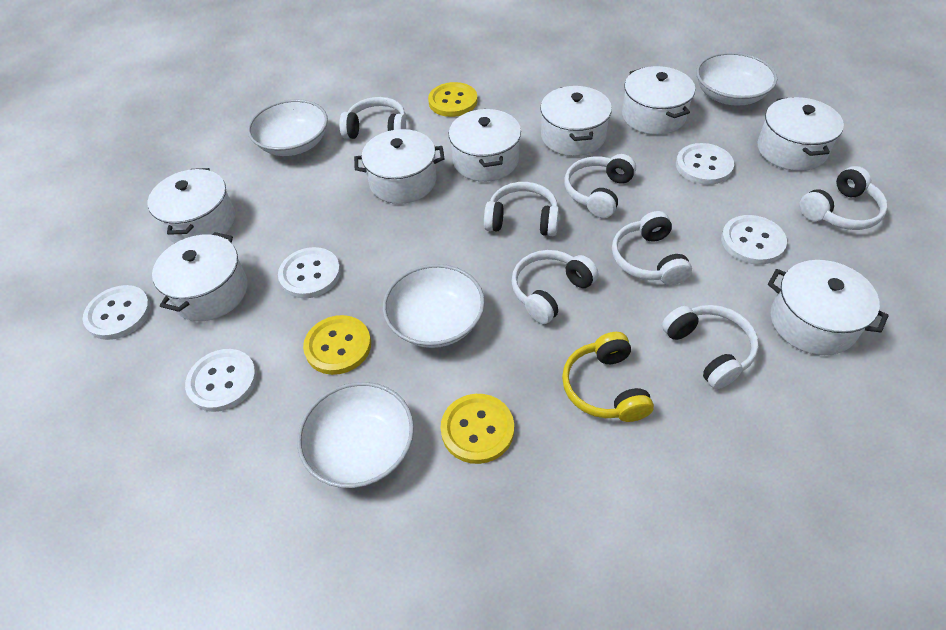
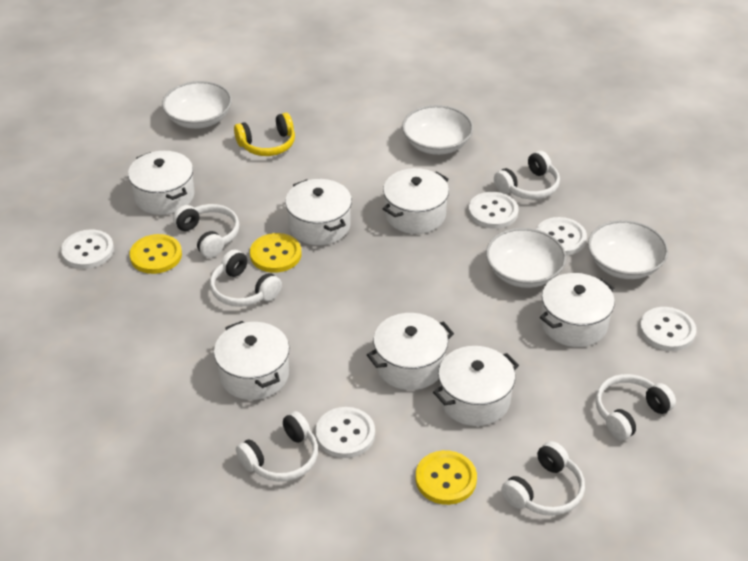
white headphones: 7 -> 6
white pot: 8 -> 7

